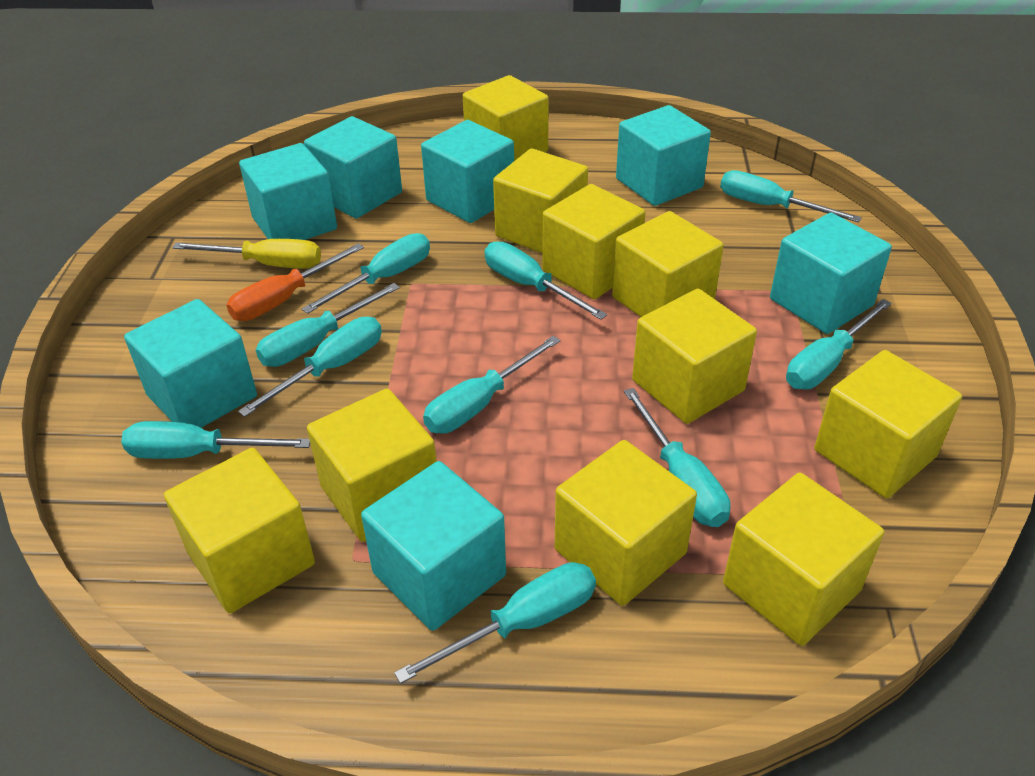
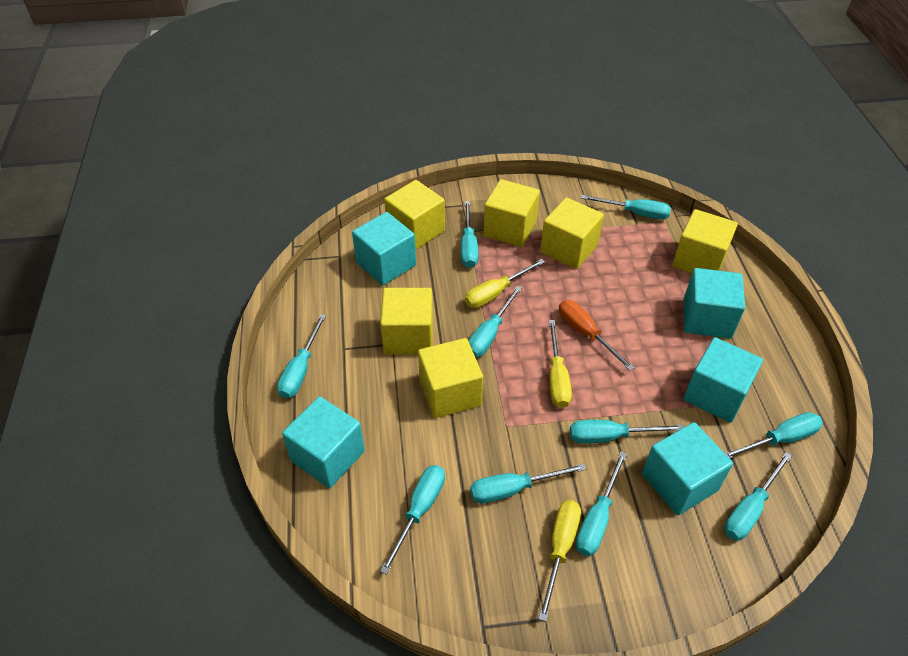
turquoise cube: 7 -> 5
yellow cube: 10 -> 6
yellow screwdriver: 1 -> 3

